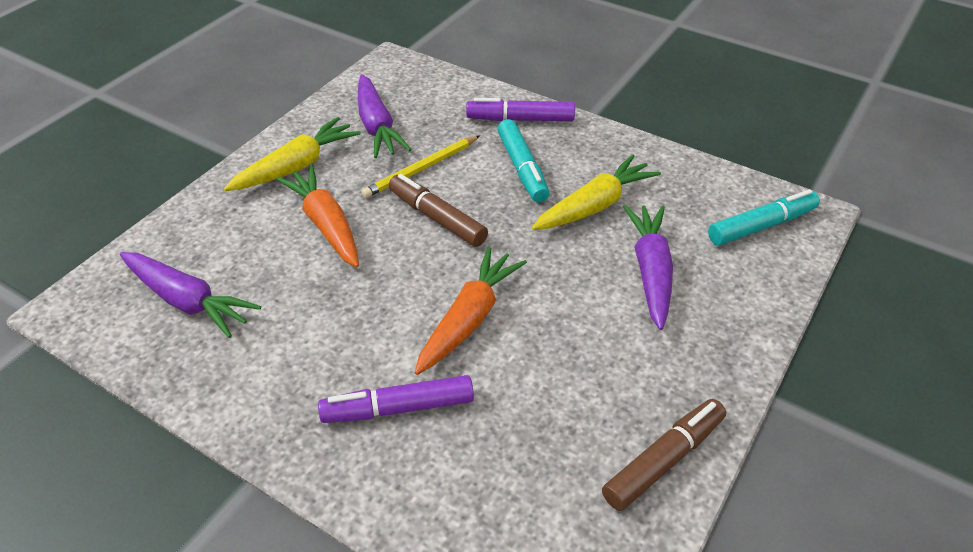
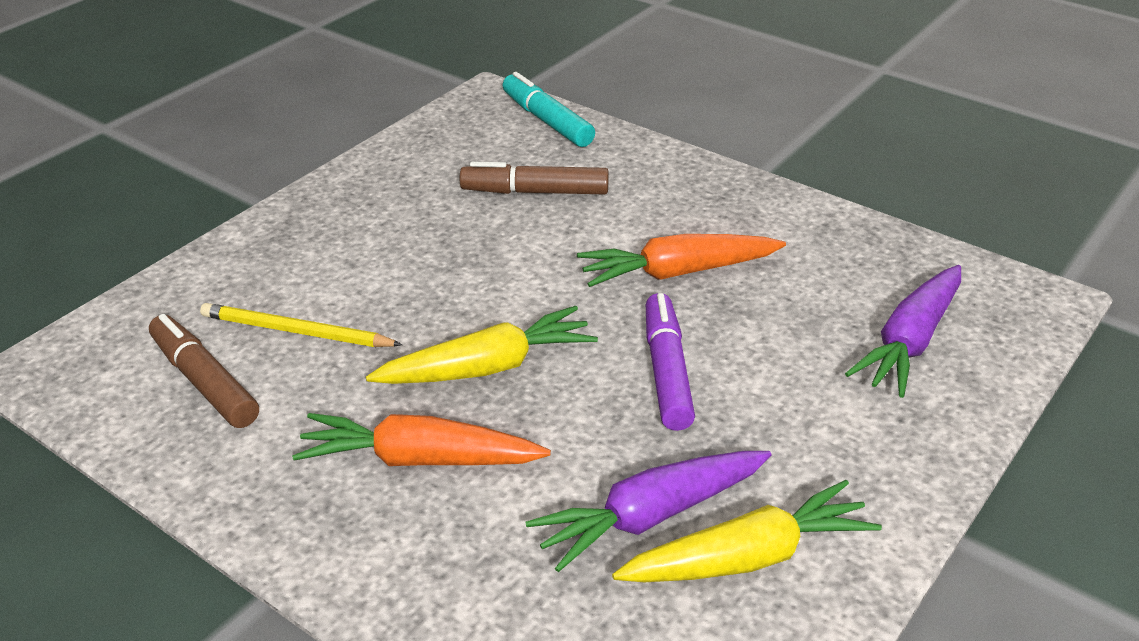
purple carrot: 3 -> 2
purple marker: 2 -> 1
turquoise marker: 2 -> 1

